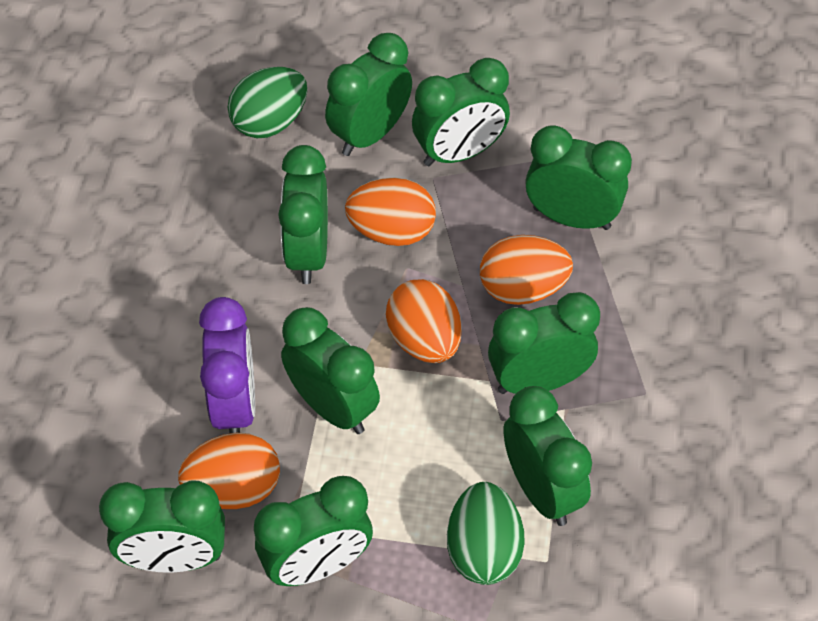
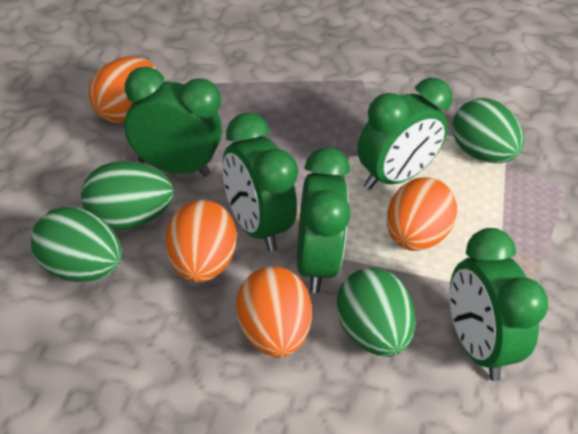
green clock: 9 -> 5
green egg: 2 -> 4
purple clock: 1 -> 0

